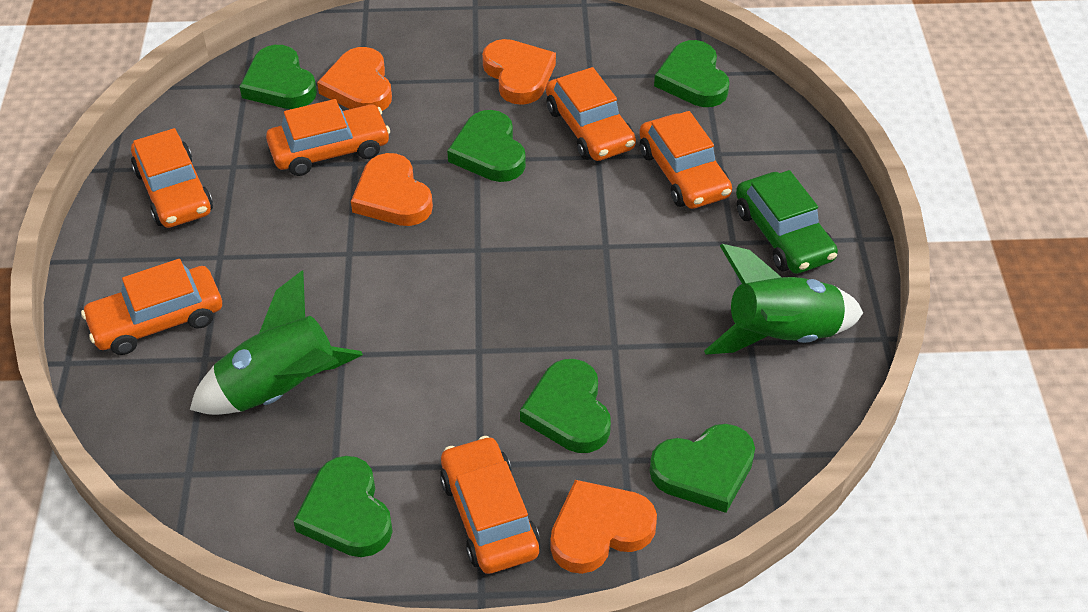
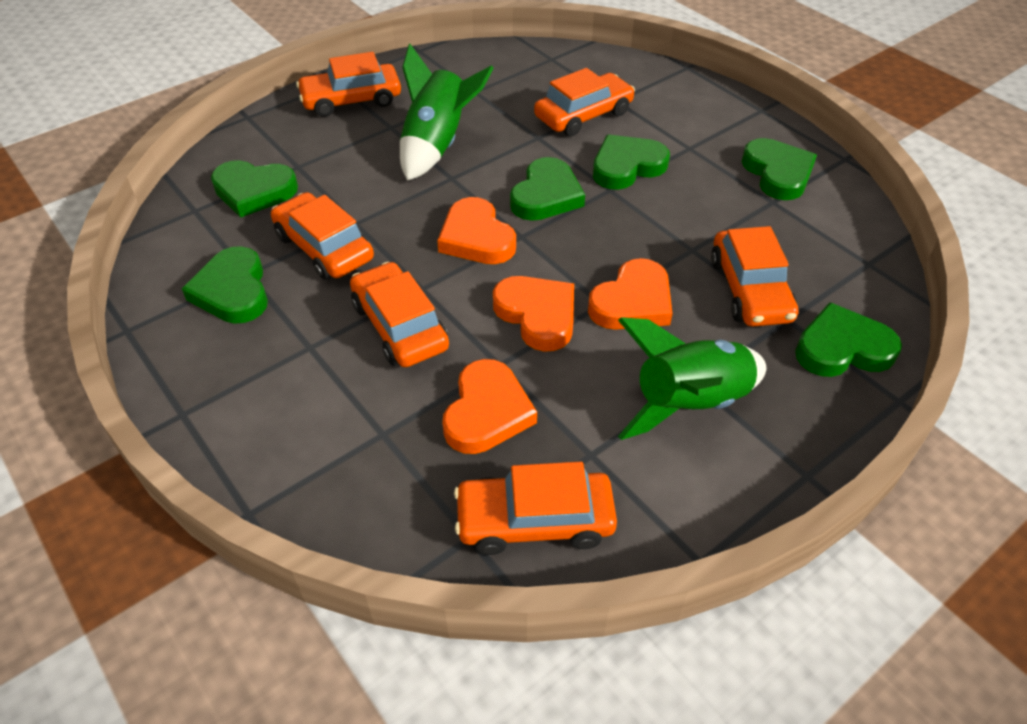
green car: 1 -> 0

